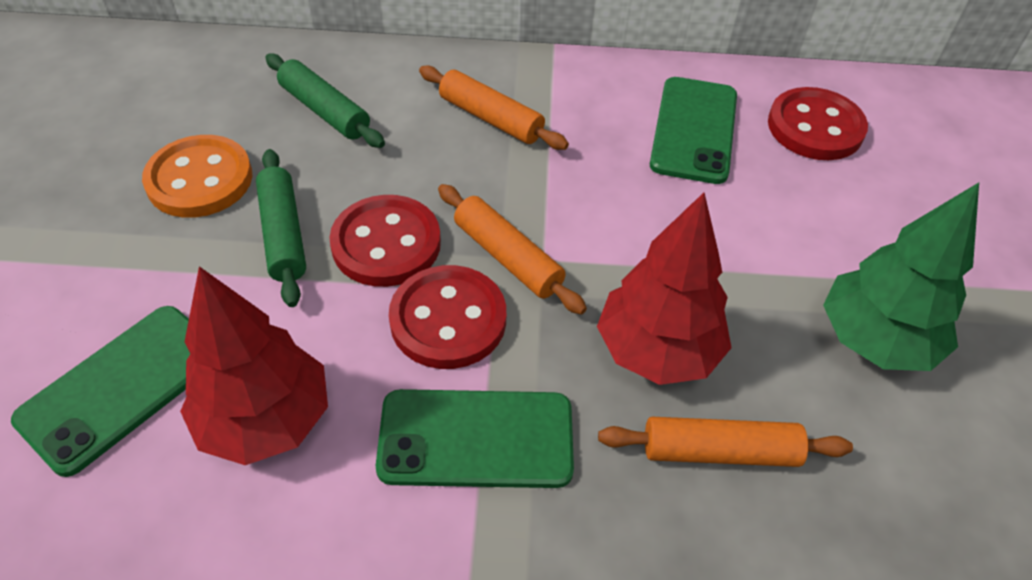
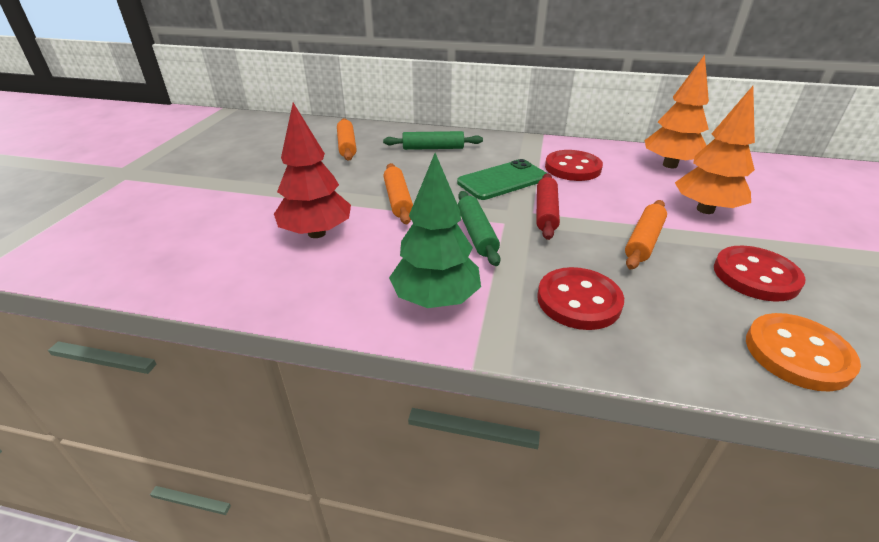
green phone: 3 -> 1
orange tree: 0 -> 2
red rolling pin: 0 -> 1
red tree: 2 -> 1

